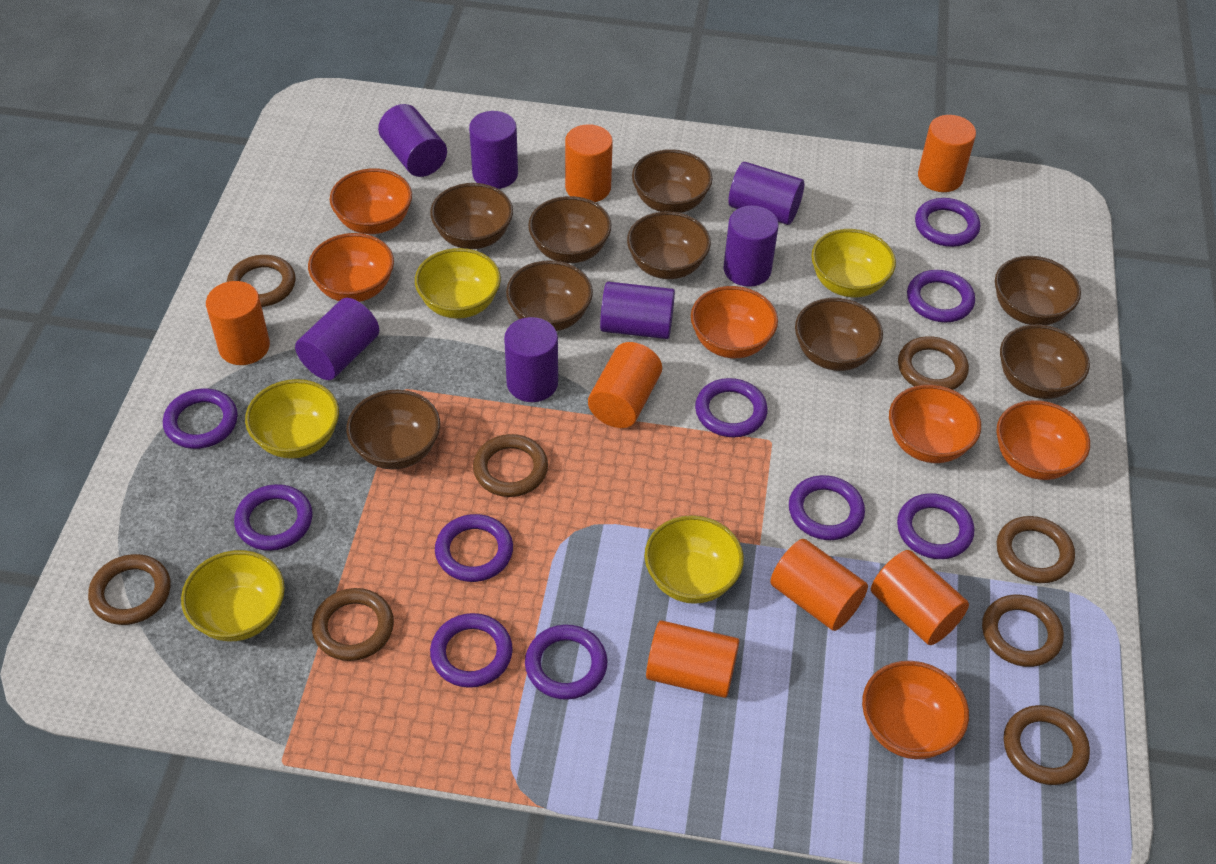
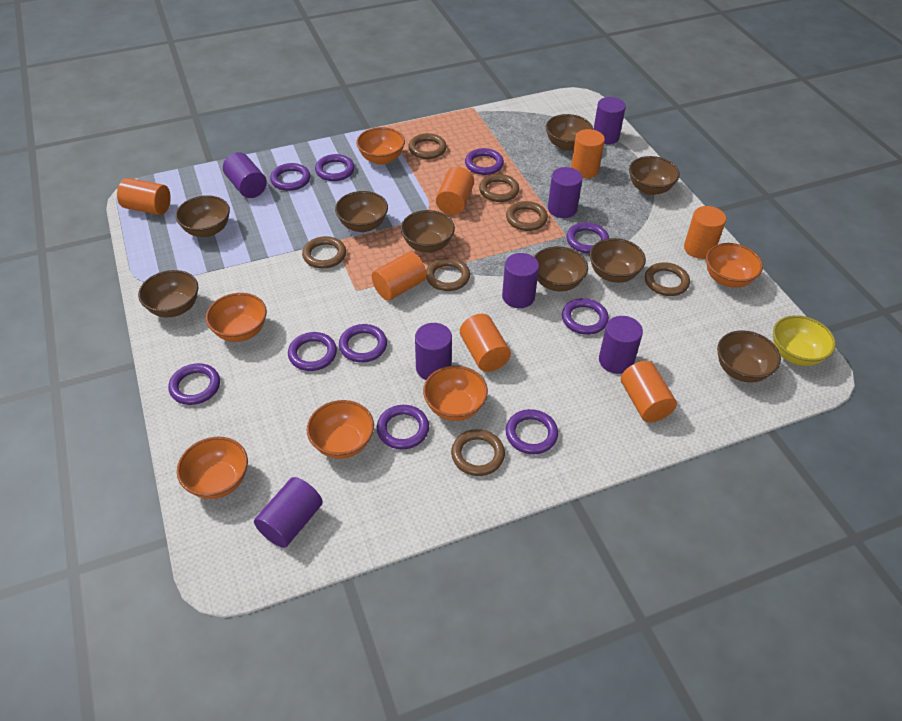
brown ring: 8 -> 7
yellow bowl: 5 -> 1

